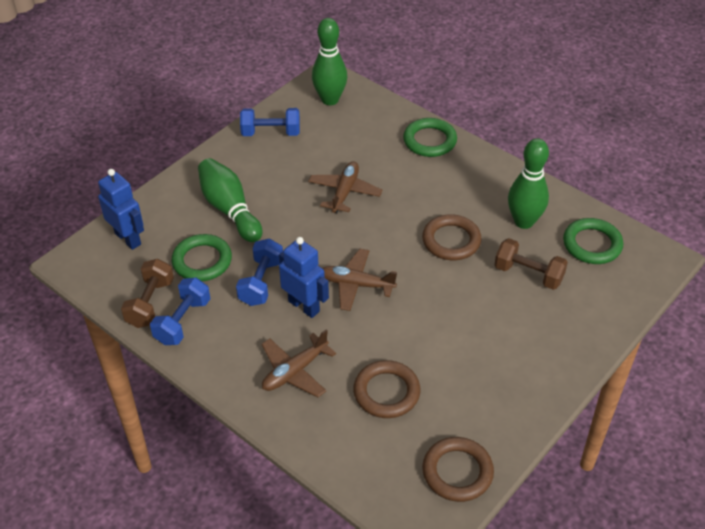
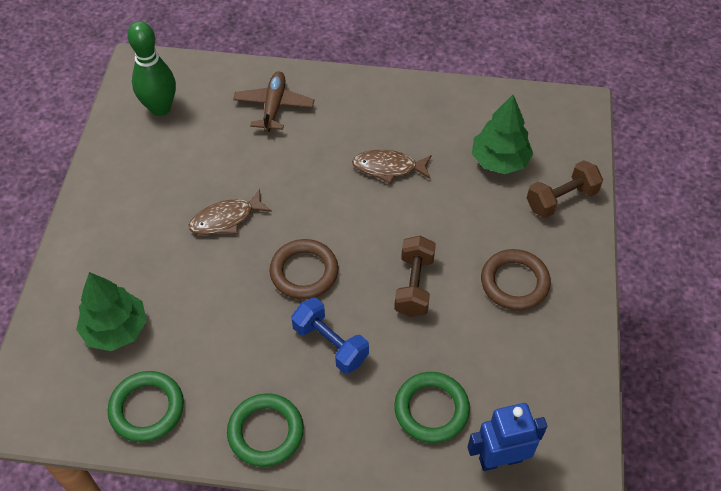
blue dumbbell: 3 -> 1
blue robot: 2 -> 1
brown fish: 0 -> 2
brown plane: 3 -> 1
brown ring: 3 -> 2
green bowling pin: 3 -> 1
green tree: 0 -> 2

